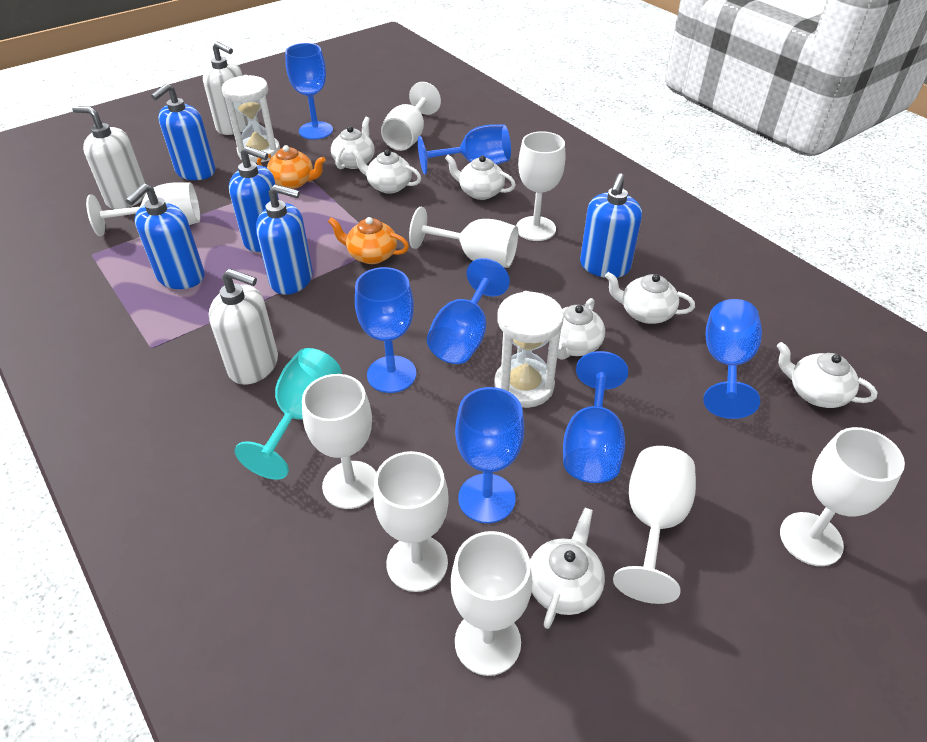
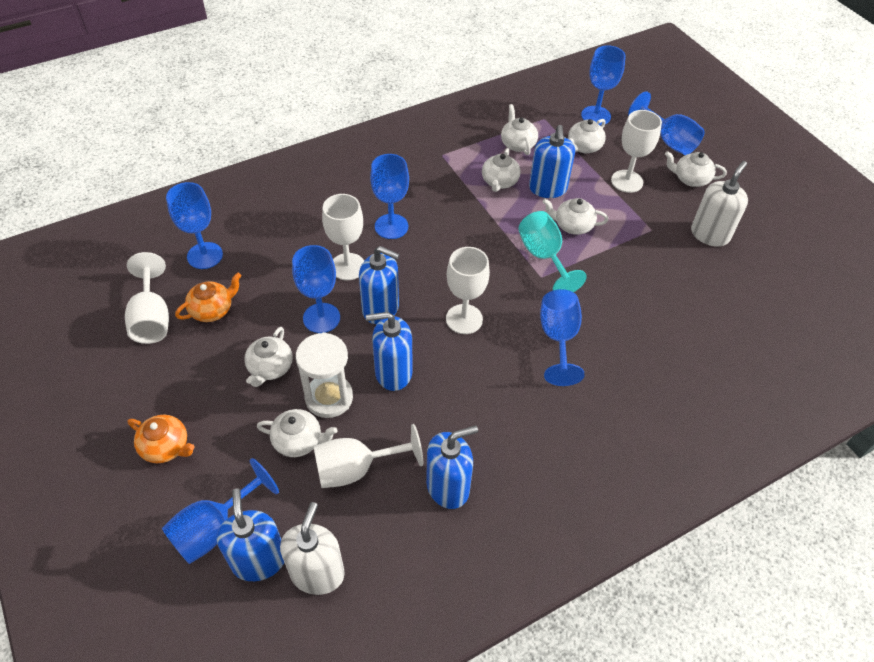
white goblet: 9 -> 5
white hourglass: 2 -> 1
white soap dispenser: 3 -> 2

